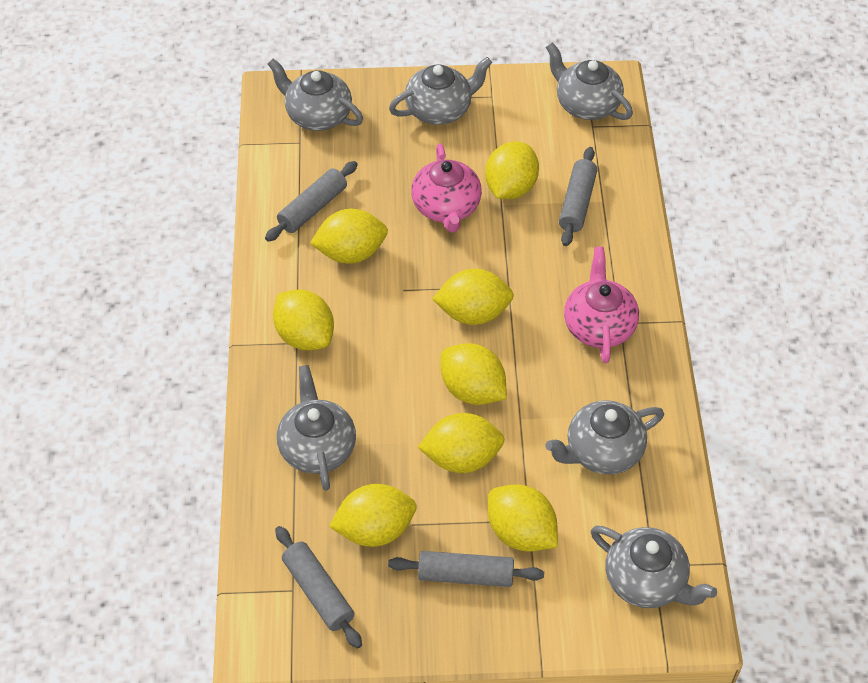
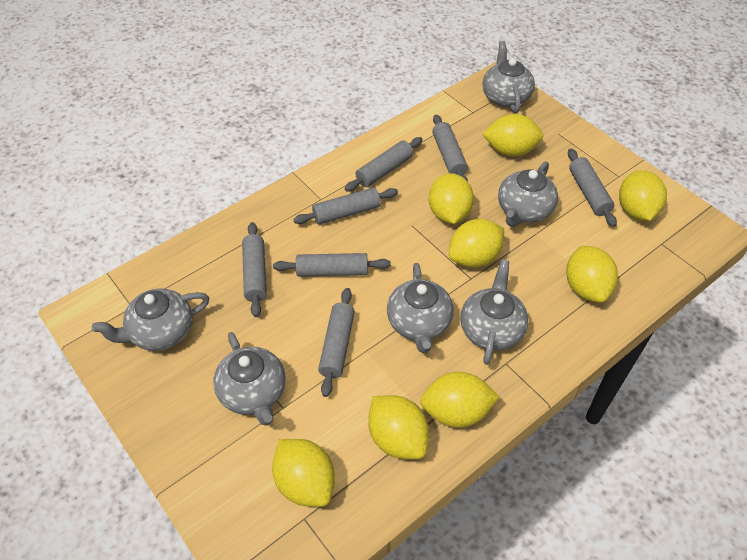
grey rolling pin: 4 -> 7
pink teapot: 2 -> 0

